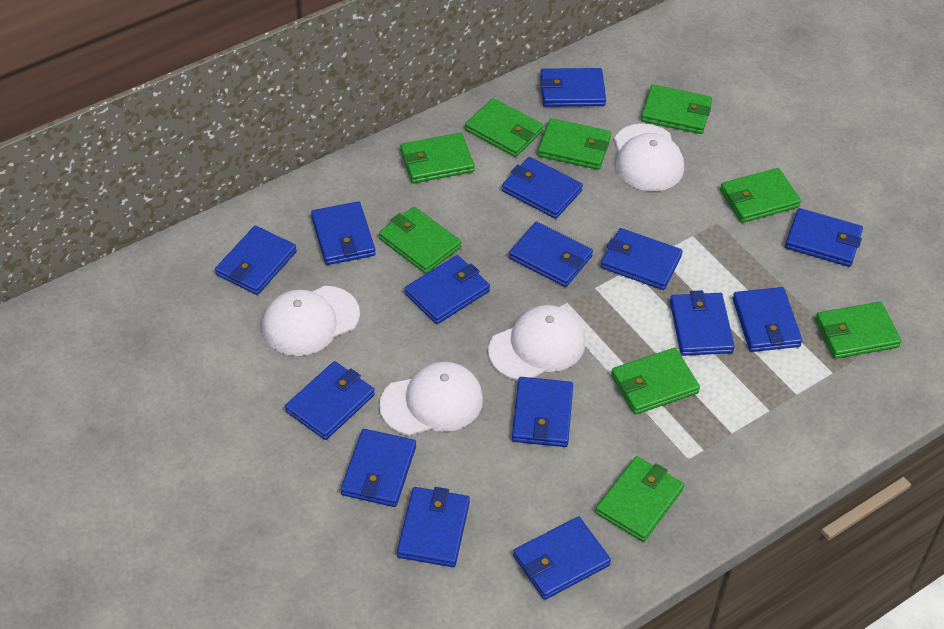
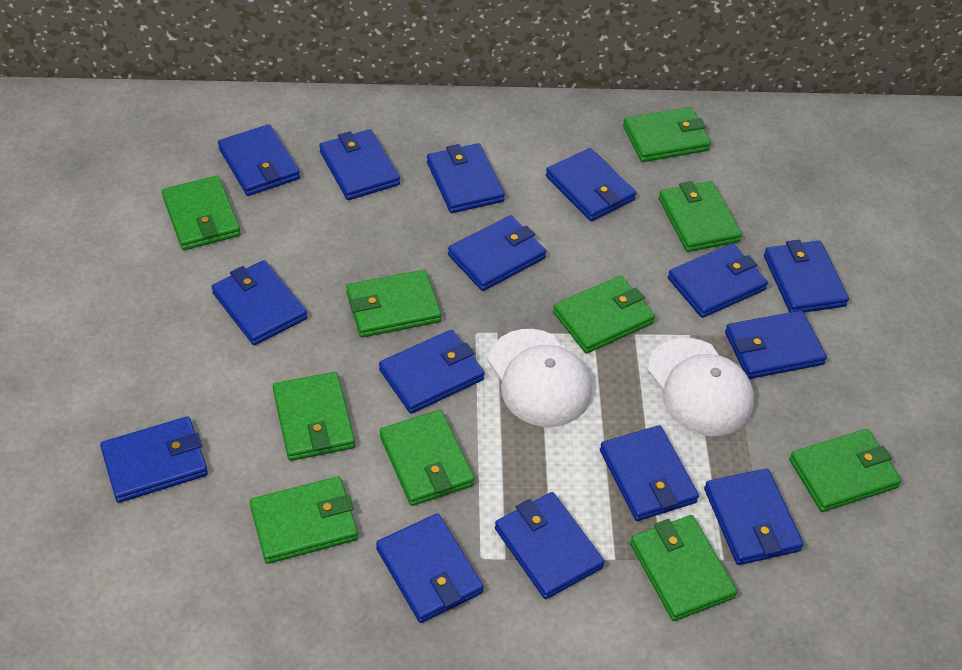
green wallet: 9 -> 10
white cap: 4 -> 2

